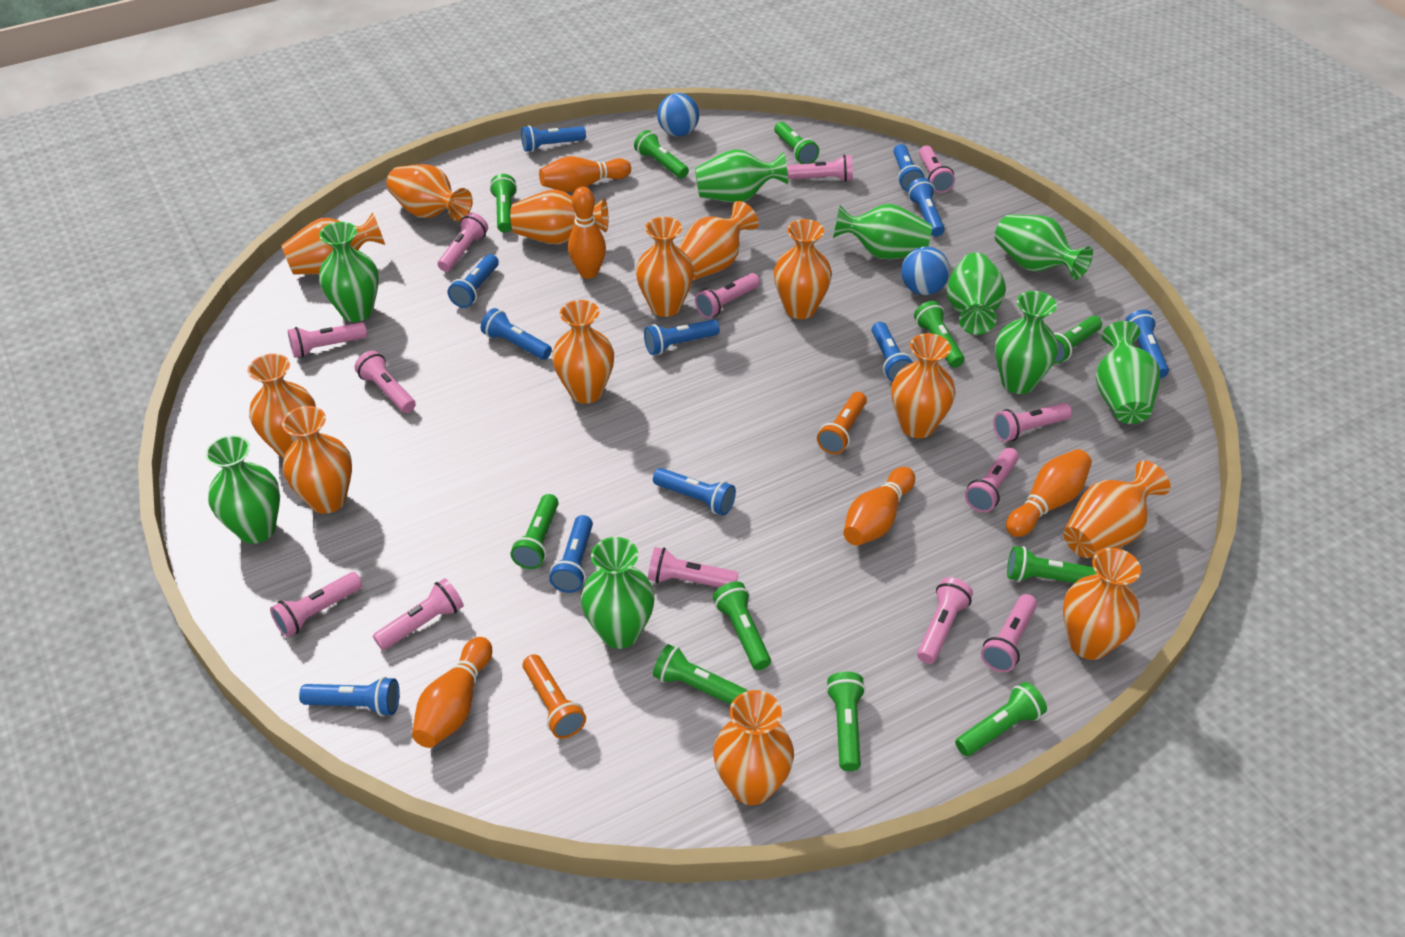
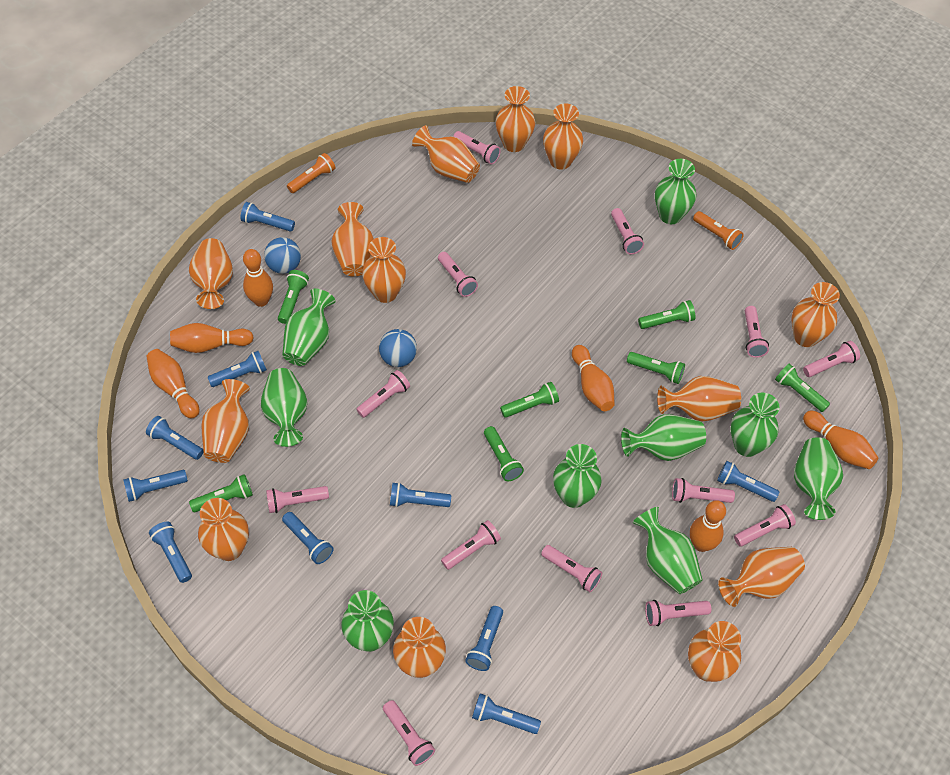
blue flashlight: 11 -> 10
green flashlight: 11 -> 7
orange bowling pin: 5 -> 6

